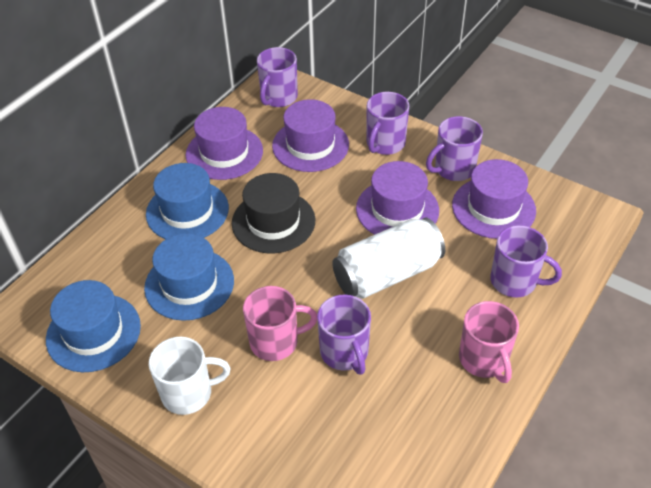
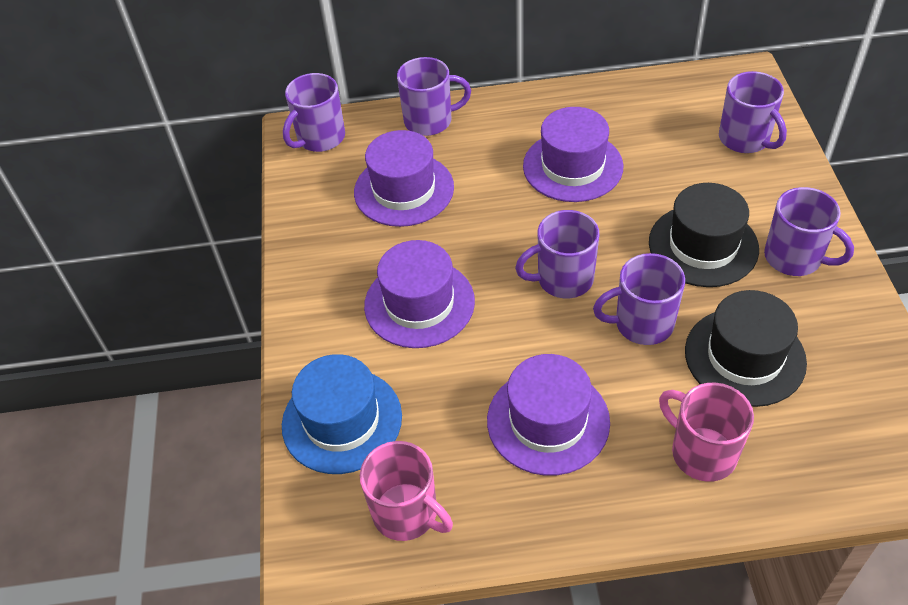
black hat: 1 -> 2
blue hat: 3 -> 1
purple mug: 5 -> 6
white can: 1 -> 0
white mug: 1 -> 0

